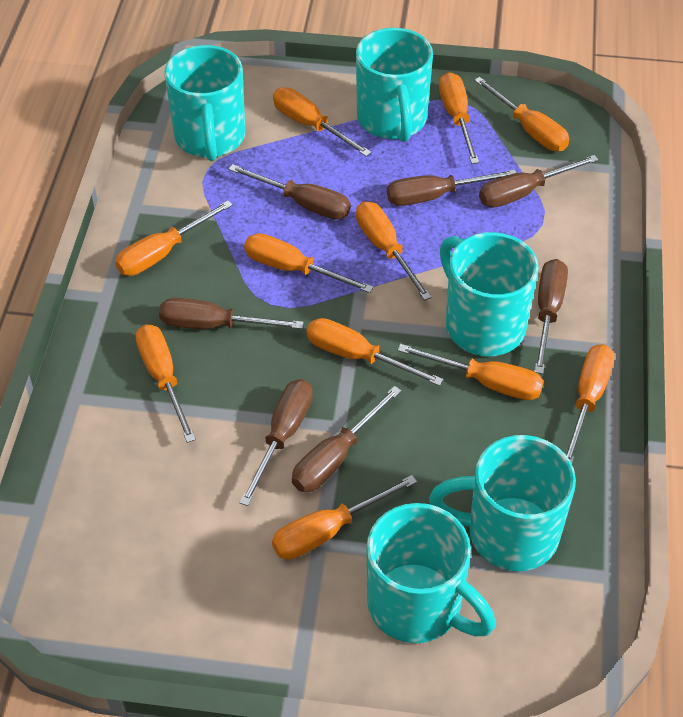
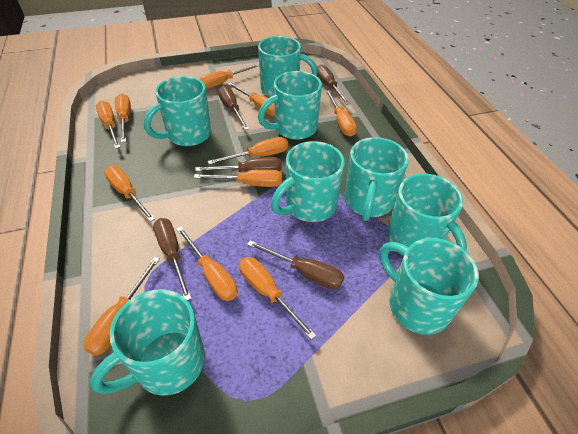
brown screwdriver: 7 -> 5
turquoise mug: 5 -> 8

